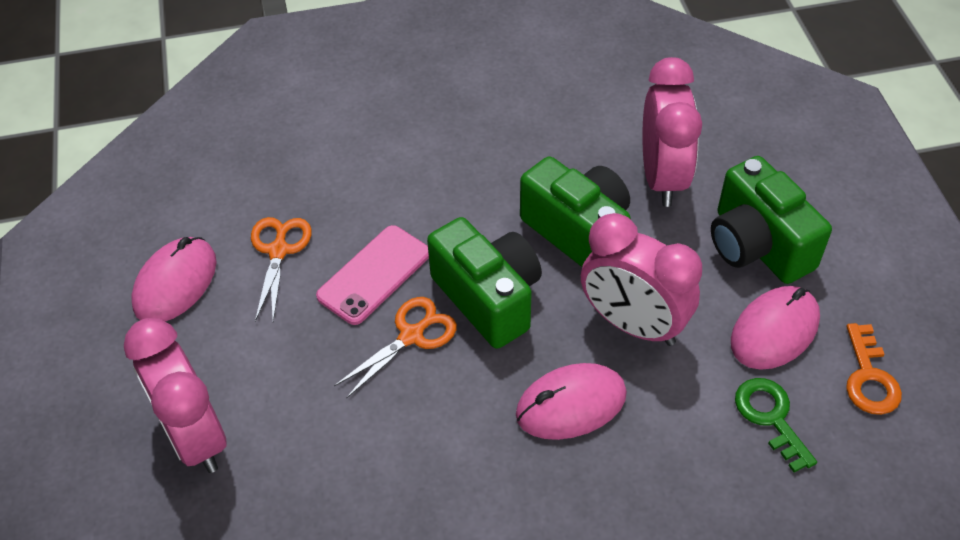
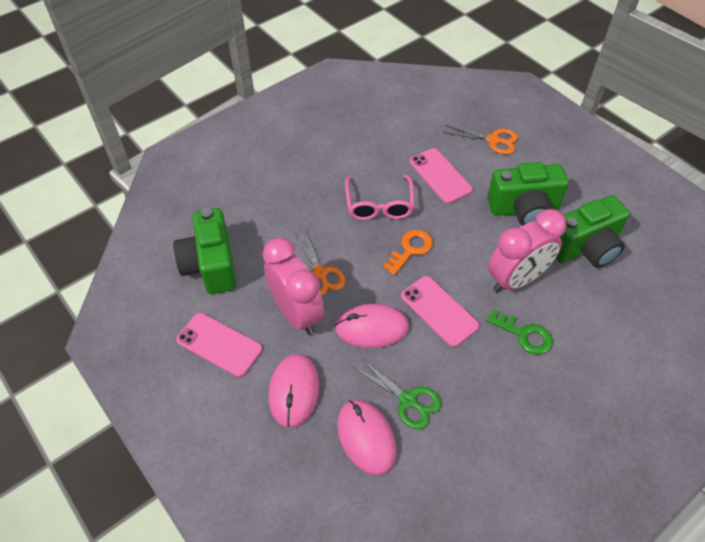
green scissors: 0 -> 1
pink clock: 3 -> 2
pink glasses: 0 -> 1
pink phone: 1 -> 3

